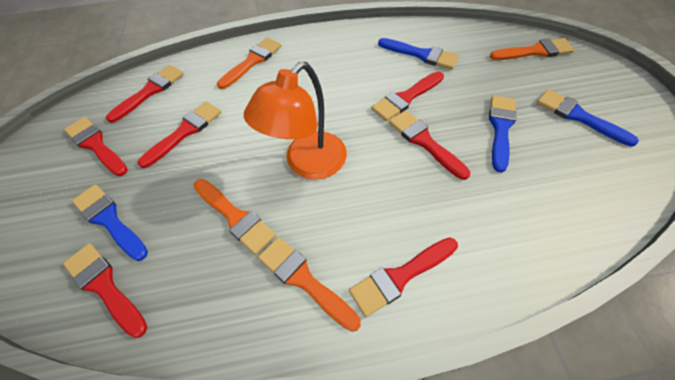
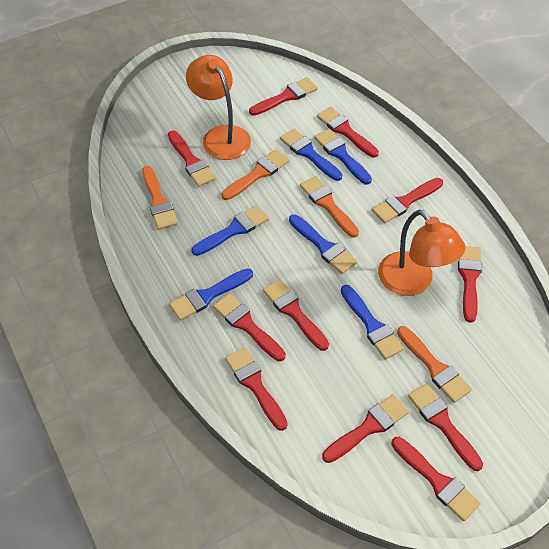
blue brush: 4 -> 6
orange lamp: 1 -> 2
red brush: 7 -> 11

